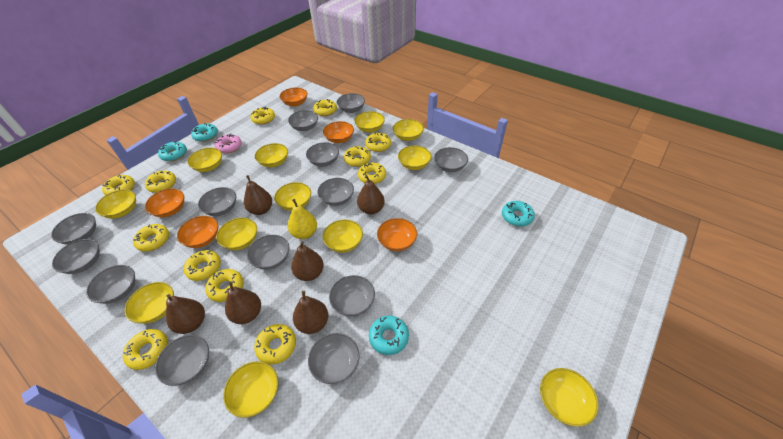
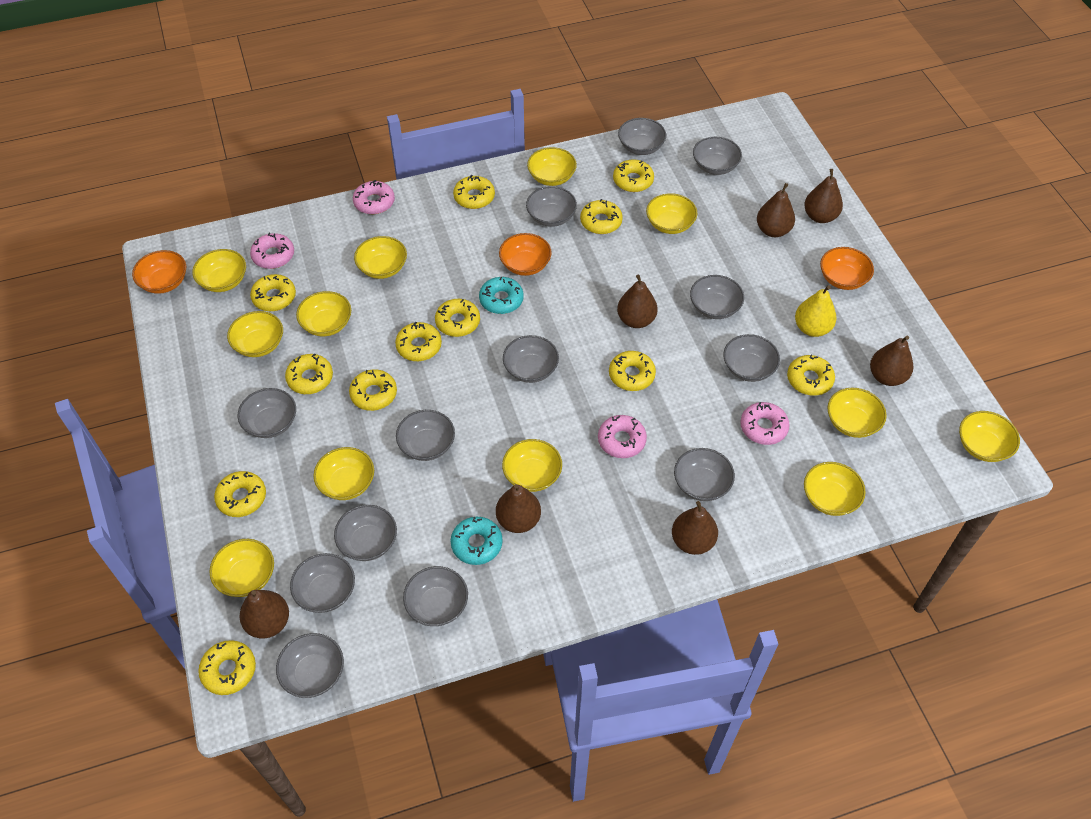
brown pear: 6 -> 7
orange bowl: 5 -> 3
pink donut: 1 -> 4
turquoise donut: 4 -> 2

